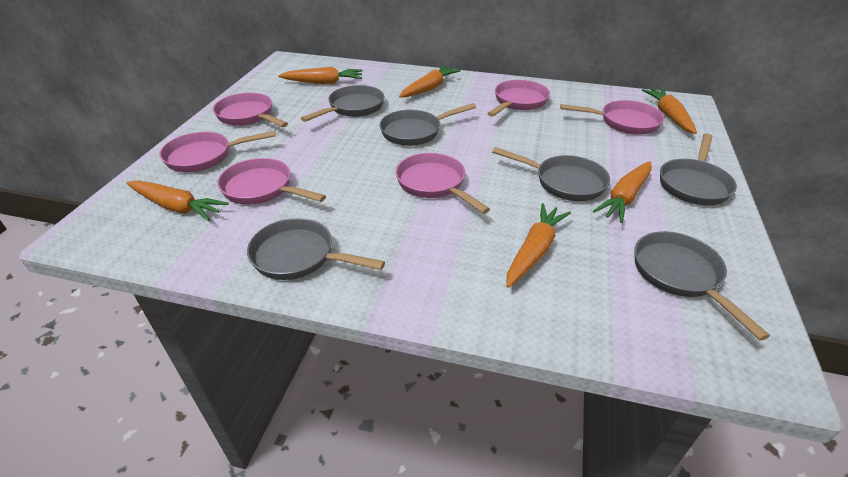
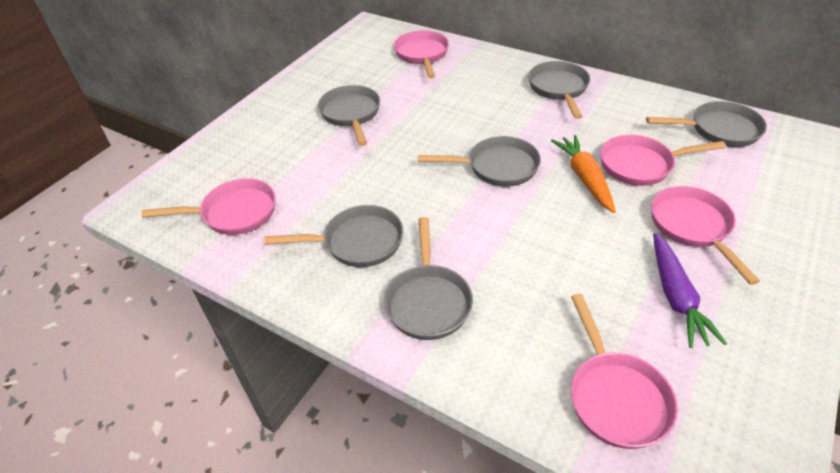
orange carrot: 6 -> 1
pink pan: 6 -> 5
purple carrot: 0 -> 1

